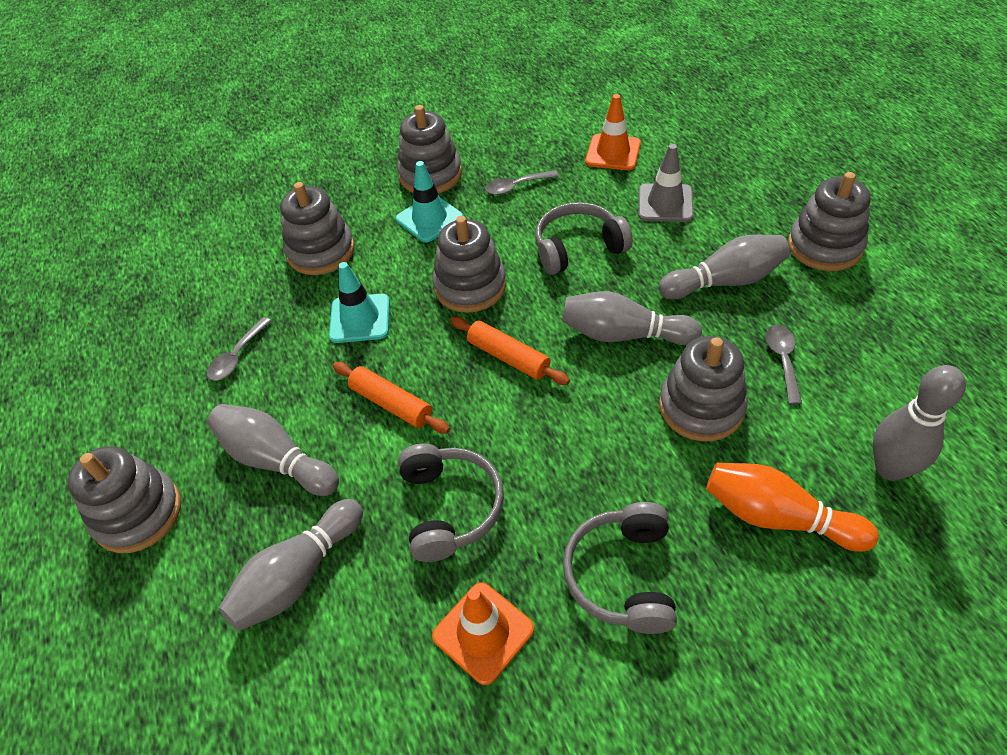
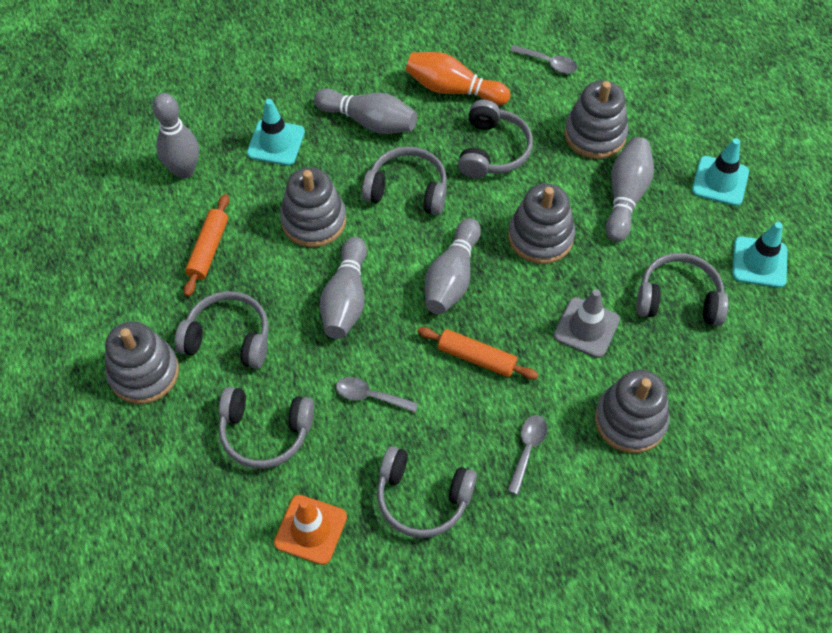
grey headphones: 3 -> 6
grey stacking toy: 6 -> 5
orange traffic cone: 2 -> 1
turquoise traffic cone: 2 -> 3

